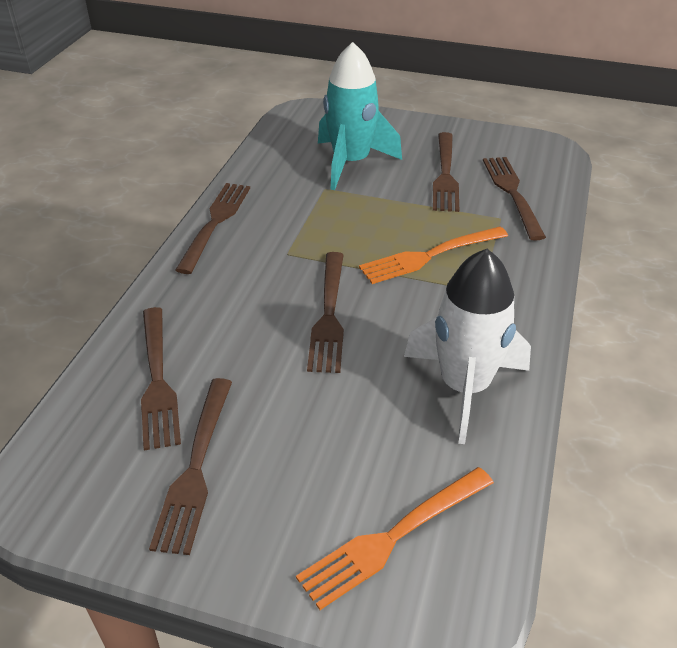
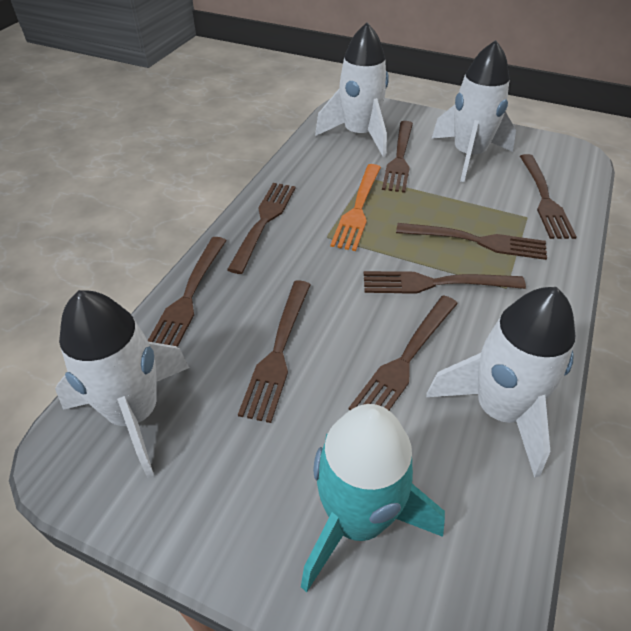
brown fork: 6 -> 8
orange fork: 2 -> 1
white rocket: 1 -> 4

